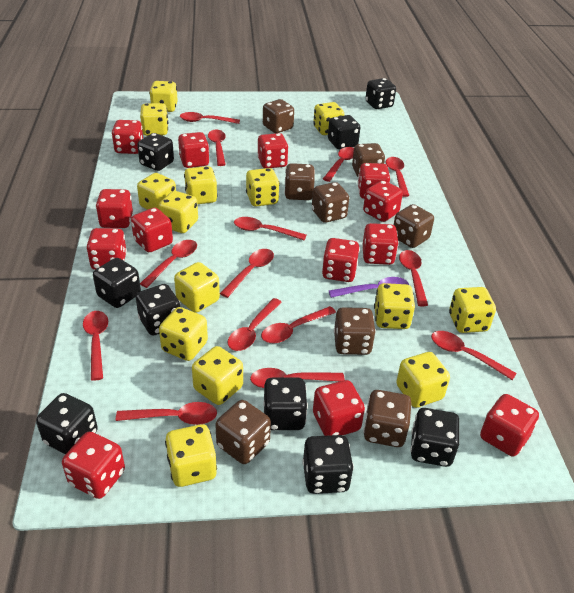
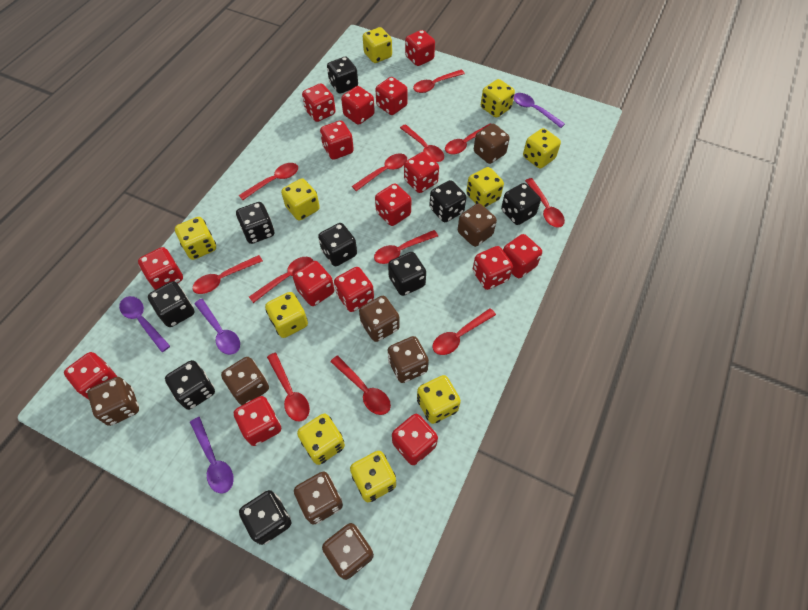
purple spoon: 1 -> 4
red dice: 13 -> 15
red spoon: 14 -> 12
yellow dice: 14 -> 10

